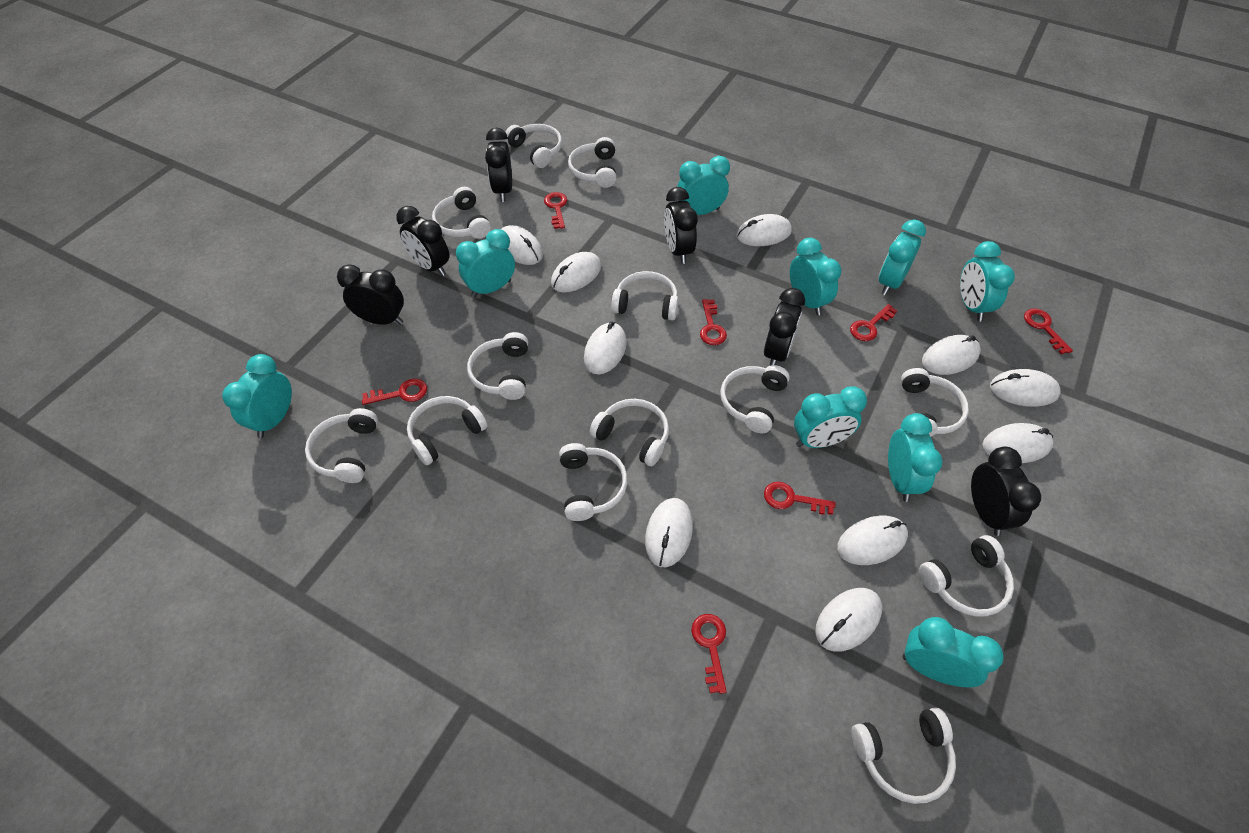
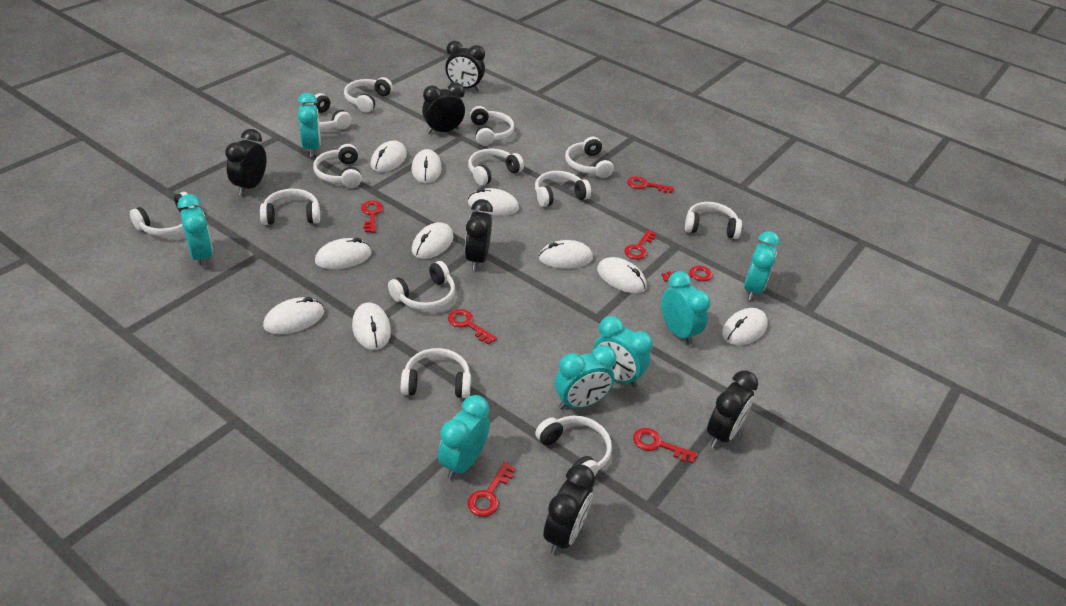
turquoise clock: 9 -> 7

